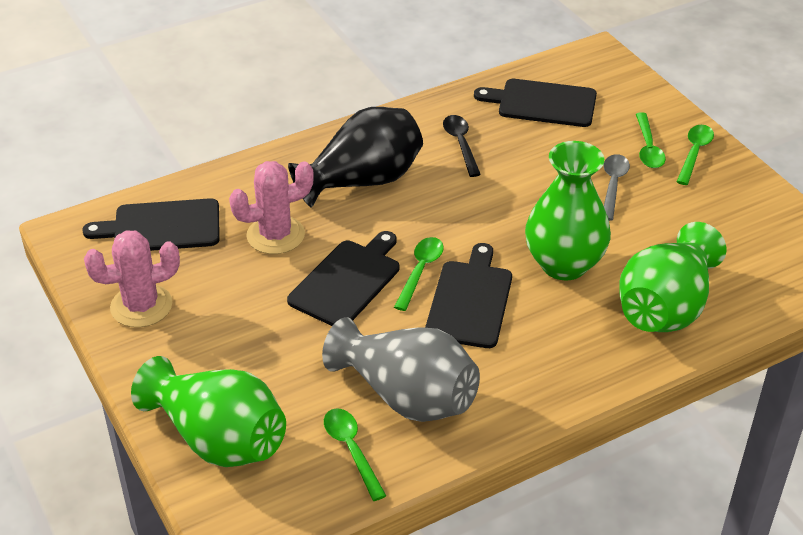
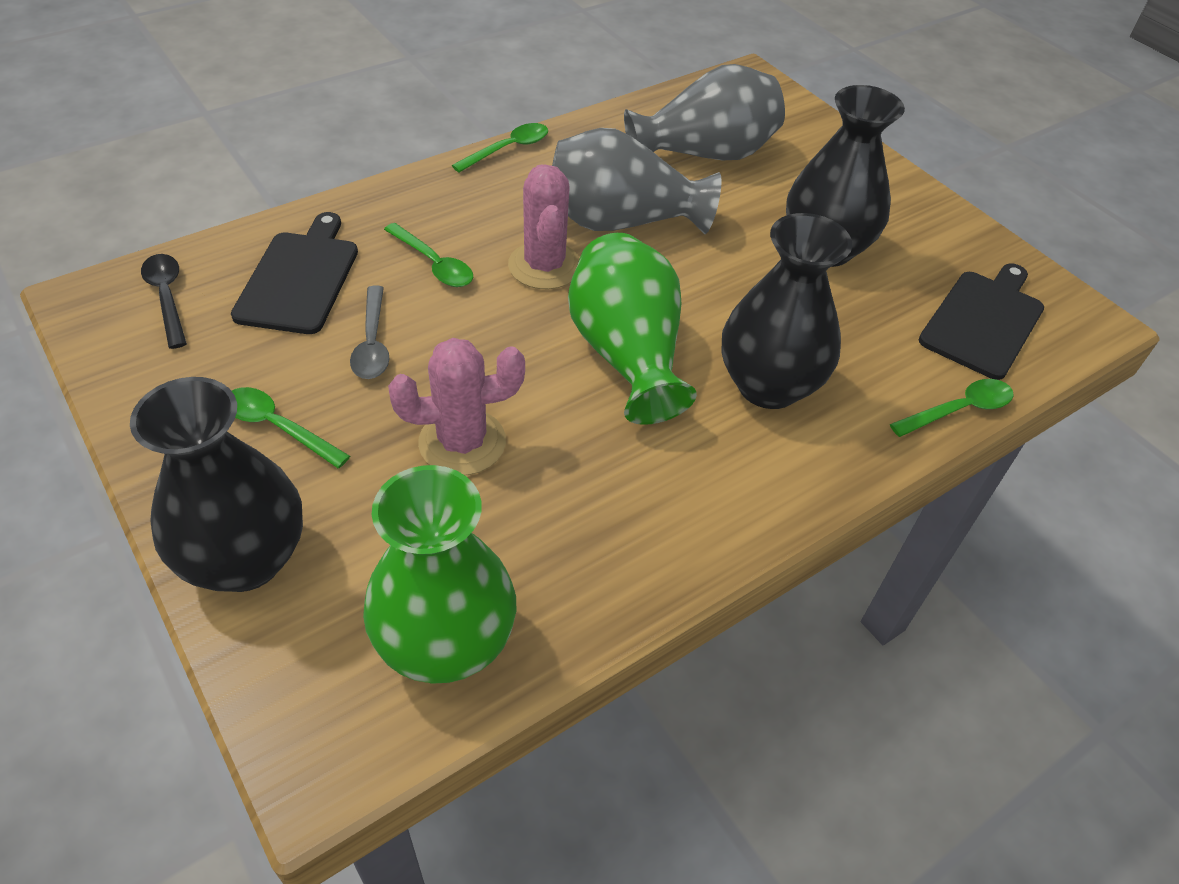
black cutting board: 4 -> 2
black vase: 1 -> 3
green vase: 3 -> 2
grey vase: 1 -> 2

